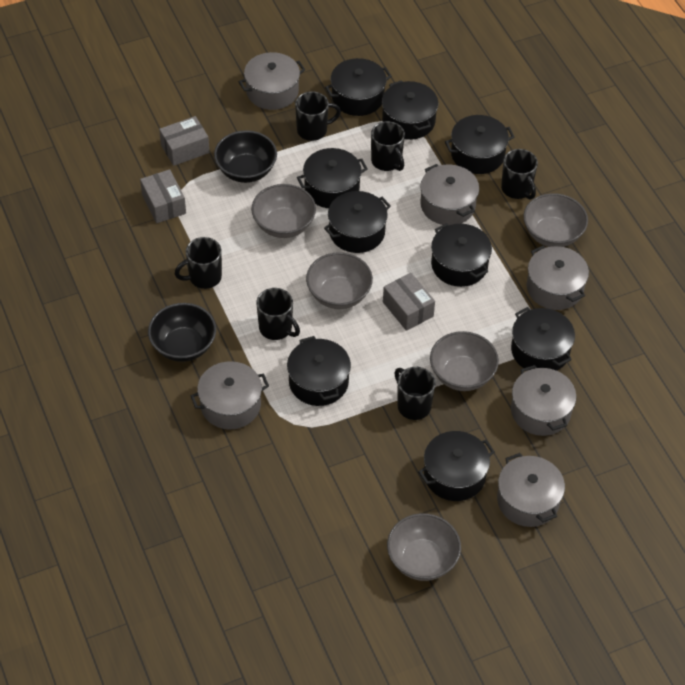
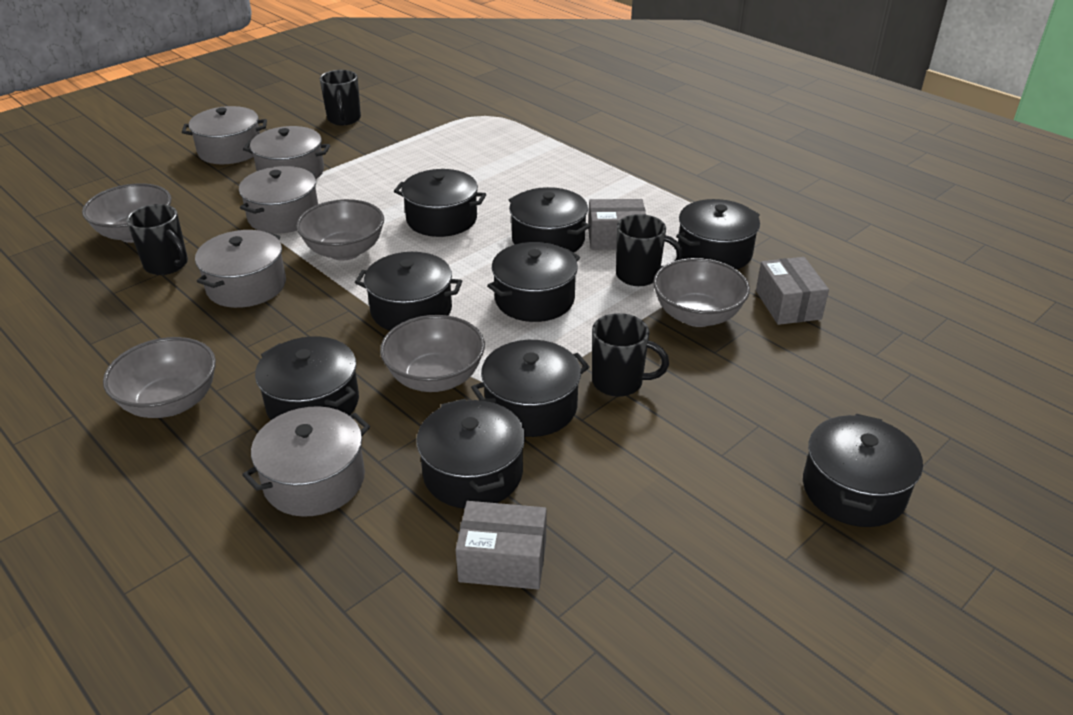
black bowl: 2 -> 0
black mug: 6 -> 4
grey pot: 6 -> 5

